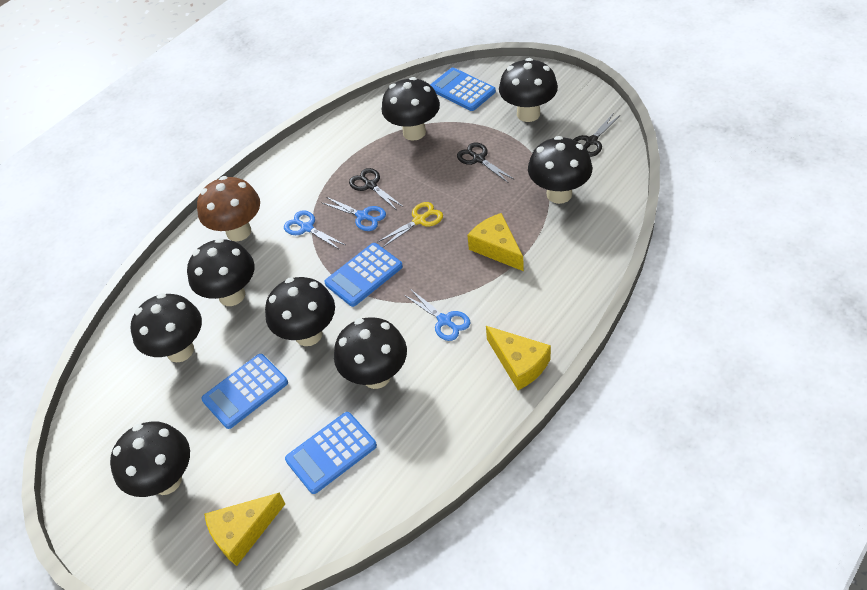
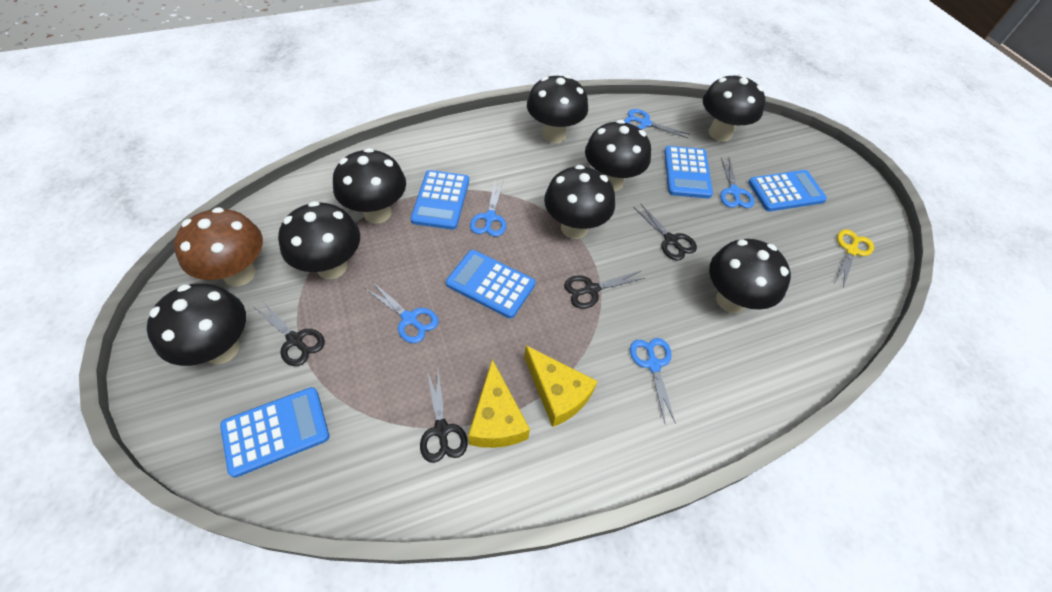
black scissors: 3 -> 4
blue calculator: 4 -> 5
blue scissors: 3 -> 5
yellow cheese: 3 -> 2

